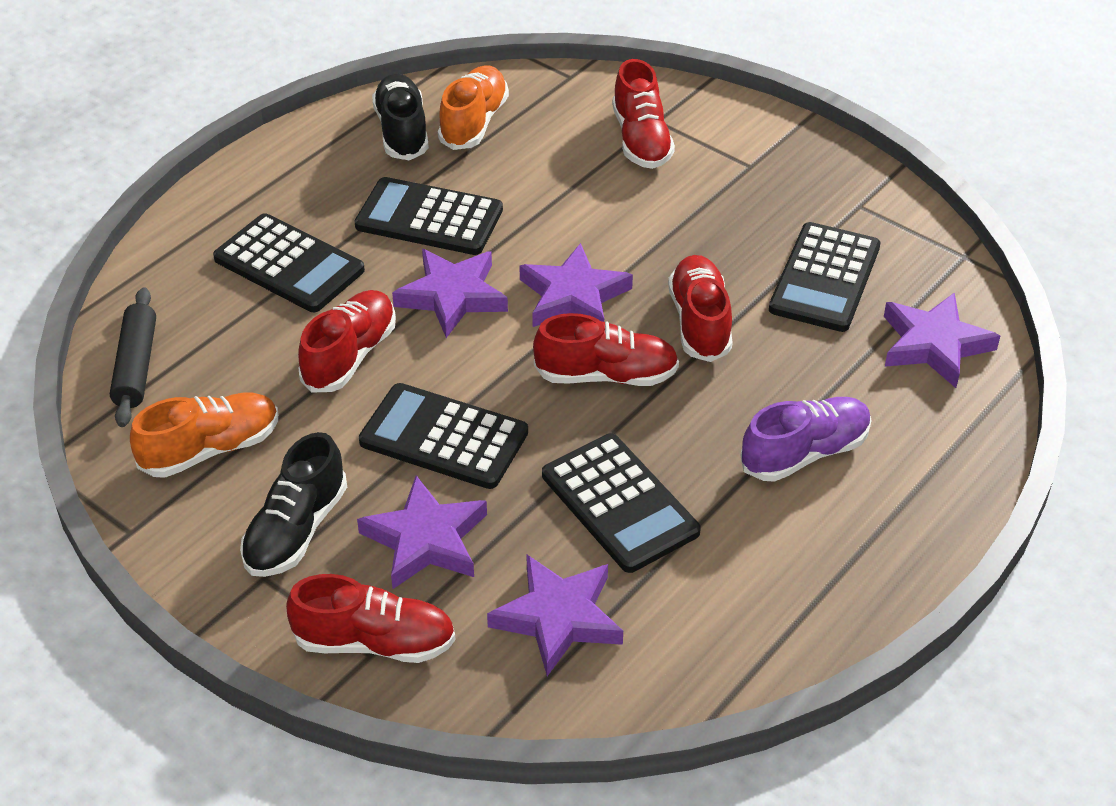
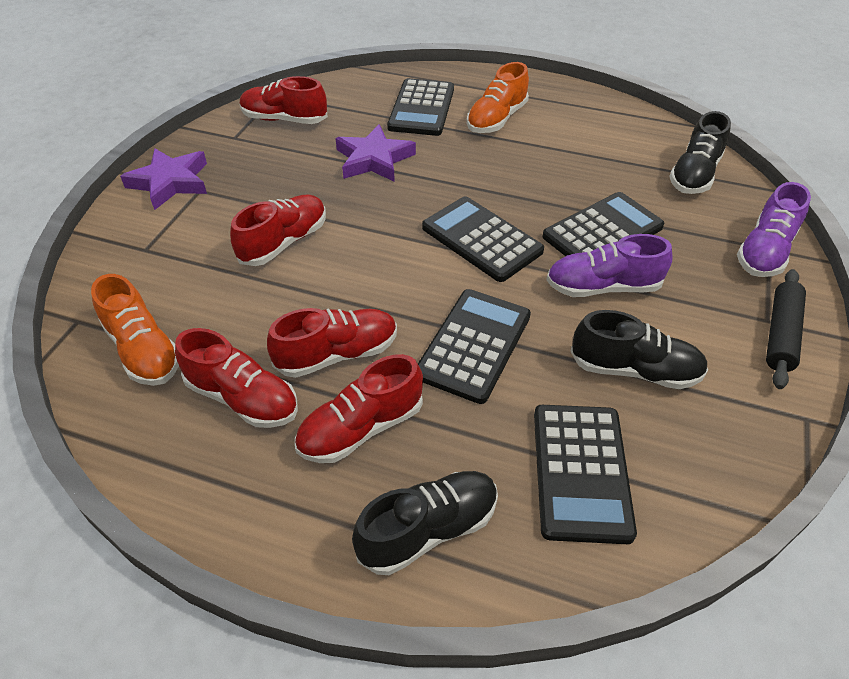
black shoe: 2 -> 3
purple shoe: 1 -> 2
purple star: 5 -> 2

